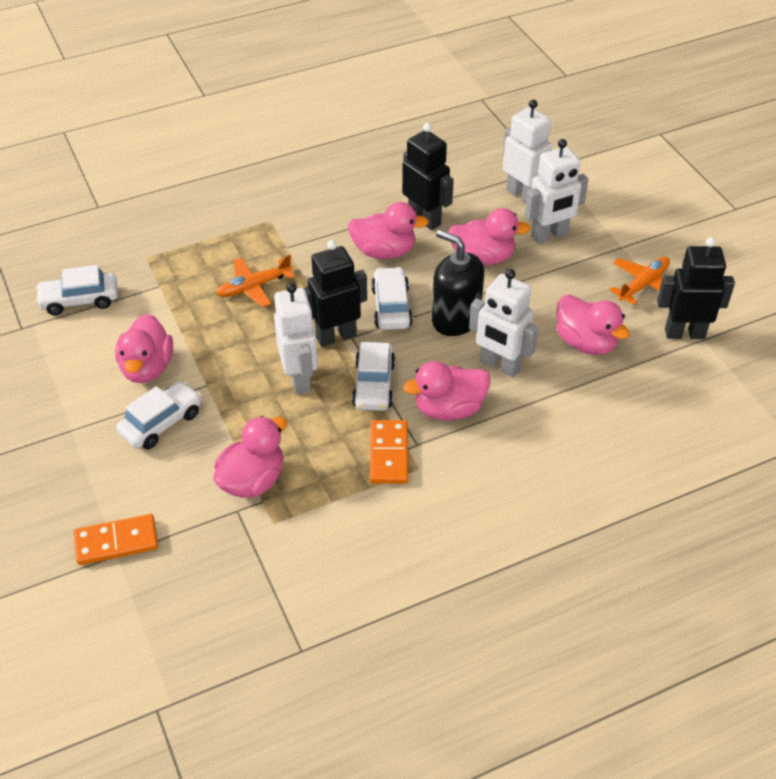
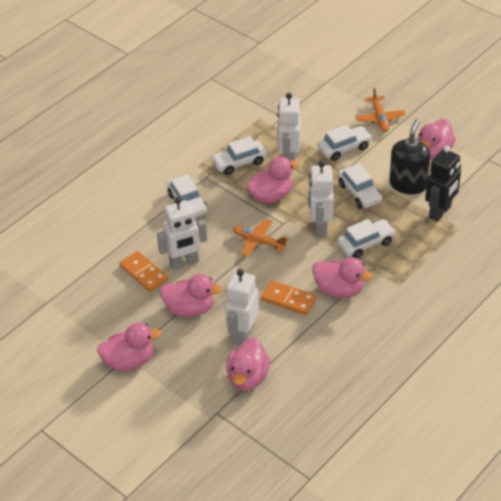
black robot: 3 -> 1
white car: 4 -> 5

